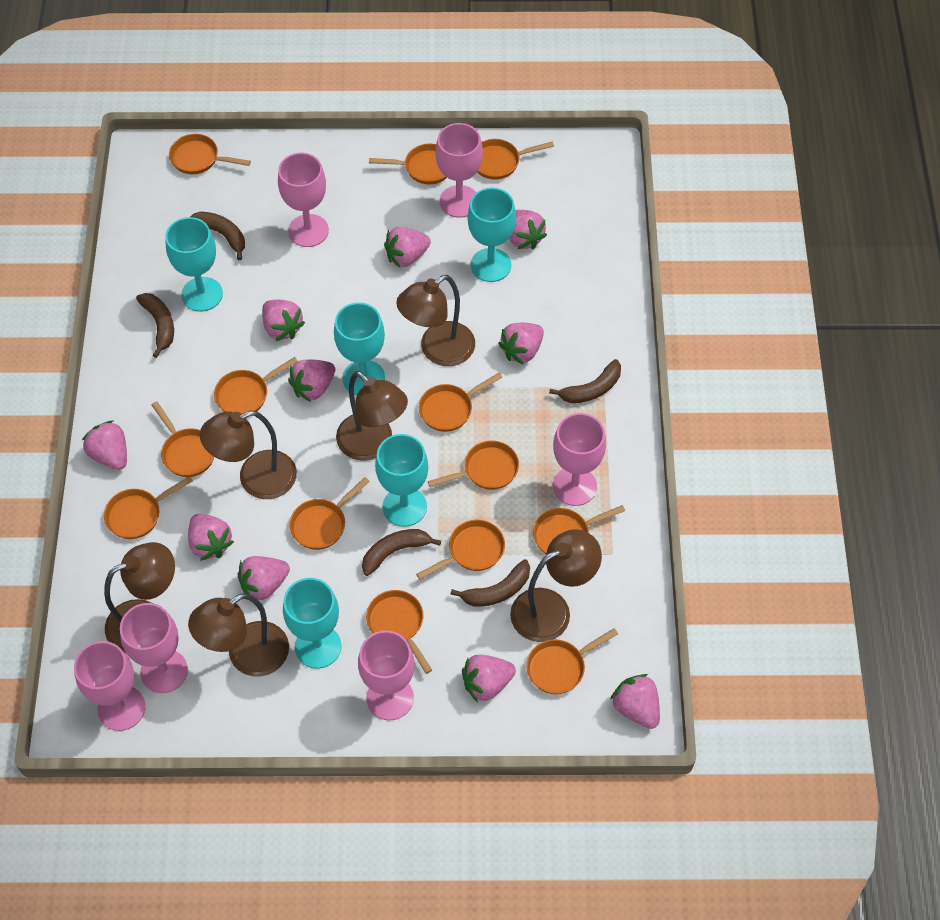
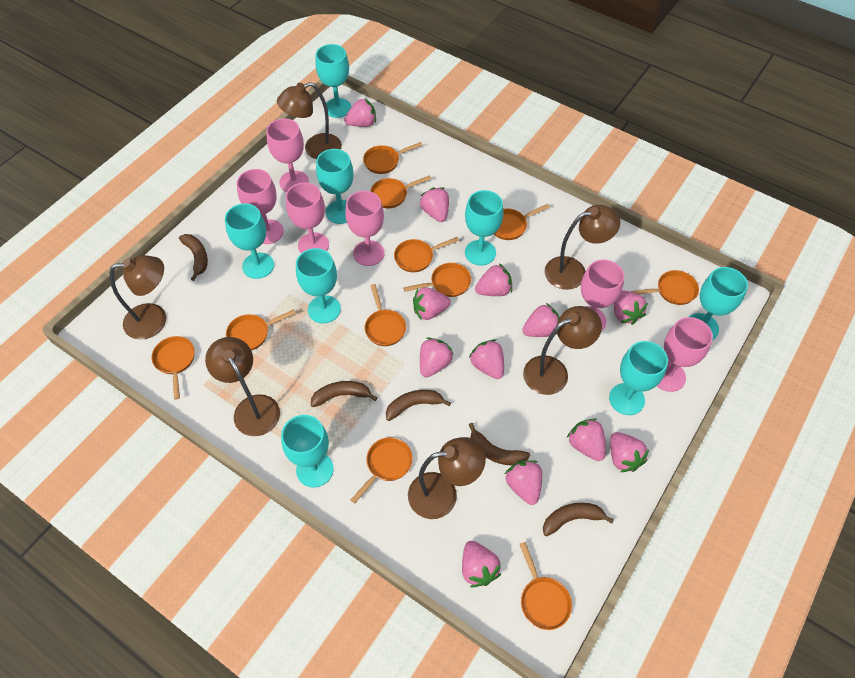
orange pan: 13 -> 11
pink strawberry: 10 -> 12
turquoise goblet: 5 -> 8

